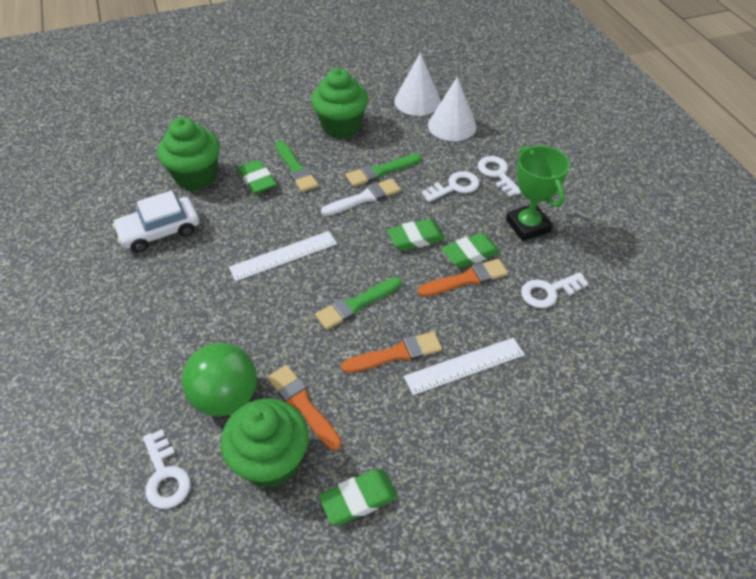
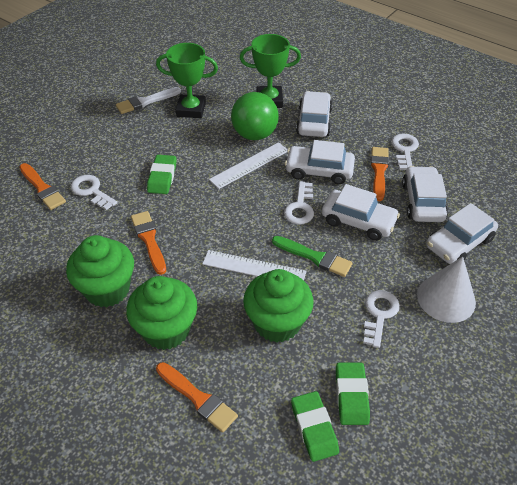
green brush: 3 -> 1
green eraser: 4 -> 3
green trophy: 1 -> 2
orange brush: 3 -> 4
white car: 1 -> 5
white cone: 2 -> 1

